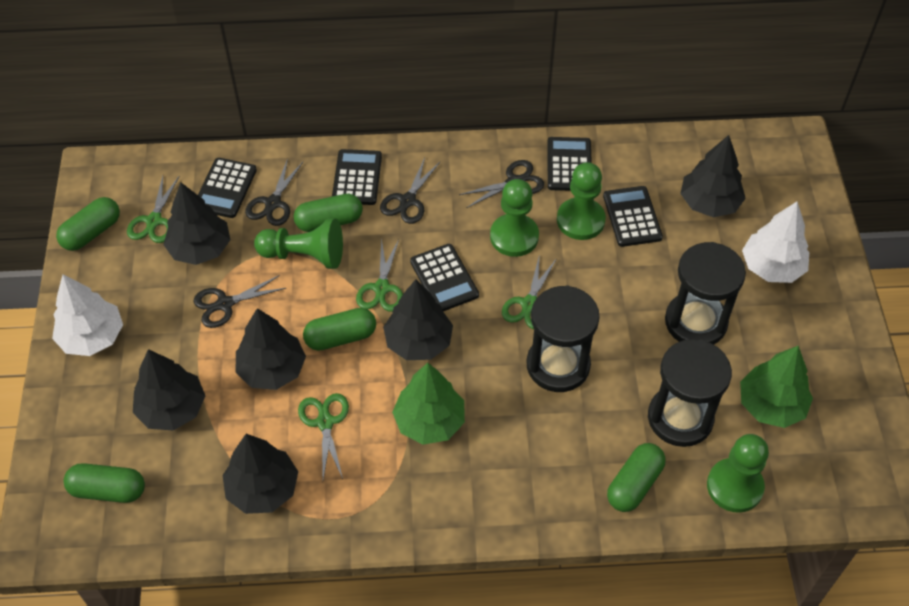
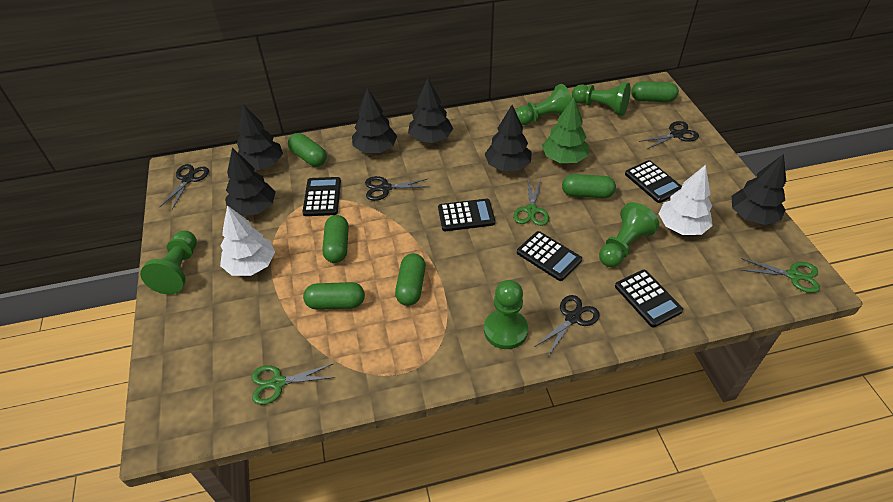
black hourglass: 3 -> 0
green capsule: 5 -> 6
green pawn: 4 -> 5
green scissors: 4 -> 3
green tree: 2 -> 1

